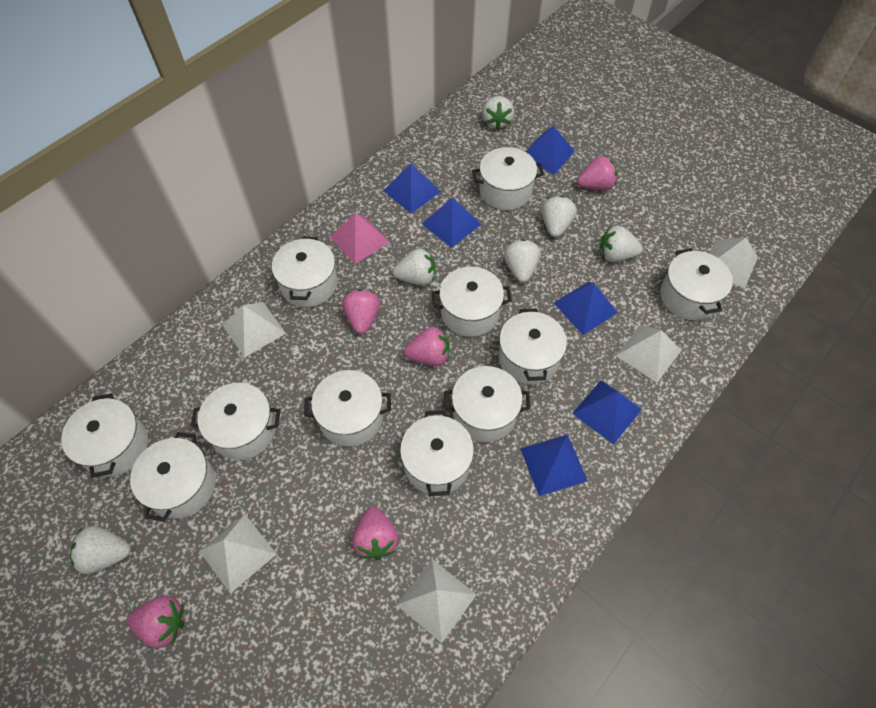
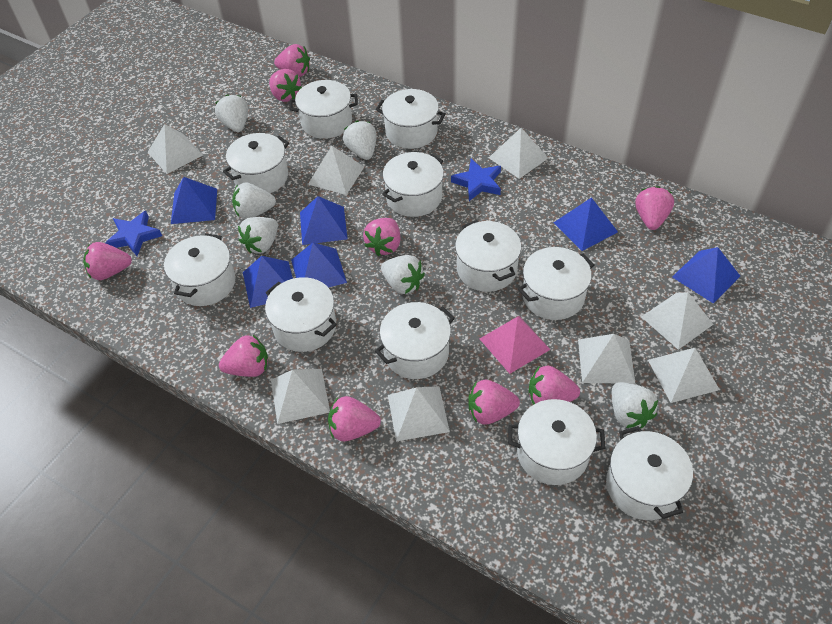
blue star: 0 -> 2
pink strawberry: 5 -> 9
white pyramid: 5 -> 8

